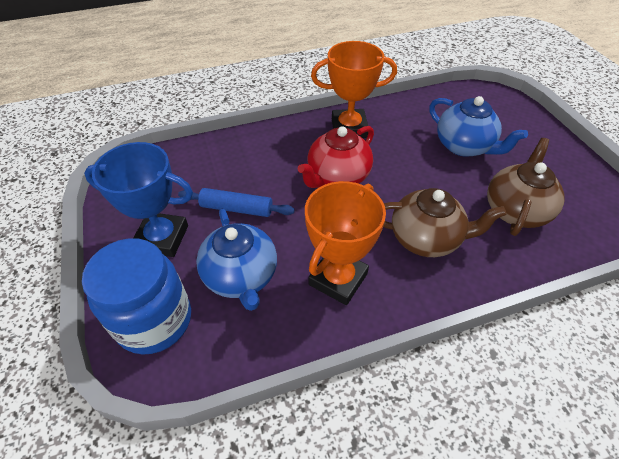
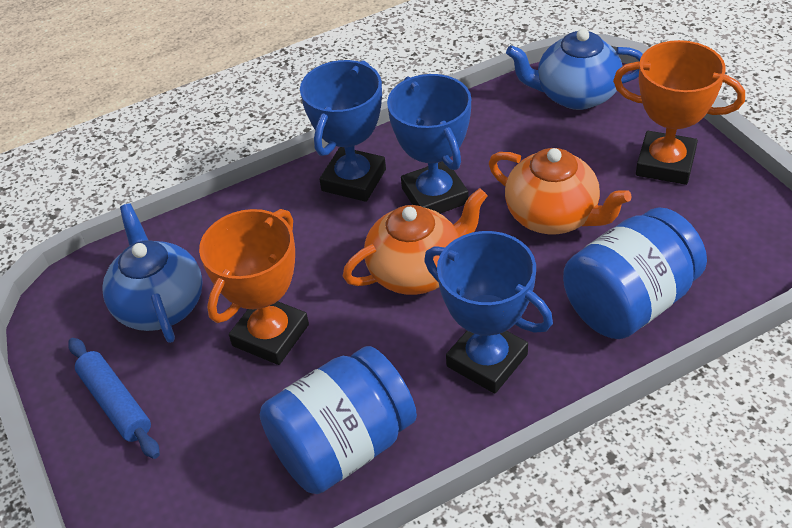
blue jar: 1 -> 2
blue trophy: 1 -> 3
brown teapot: 2 -> 0
orange teapot: 0 -> 2
red teapot: 1 -> 0

